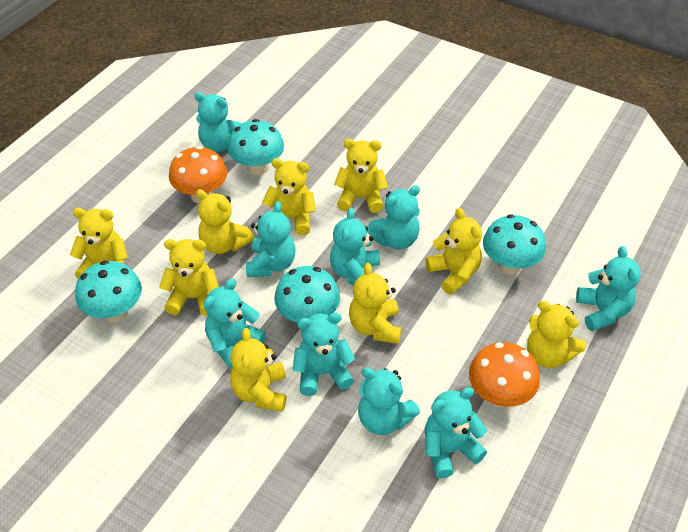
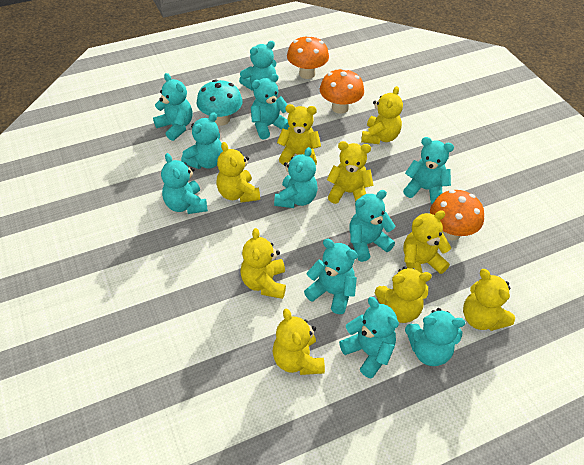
orange mushroom: 2 -> 3
turquoise mushroom: 4 -> 1
turquoise teddy bear: 9 -> 11

